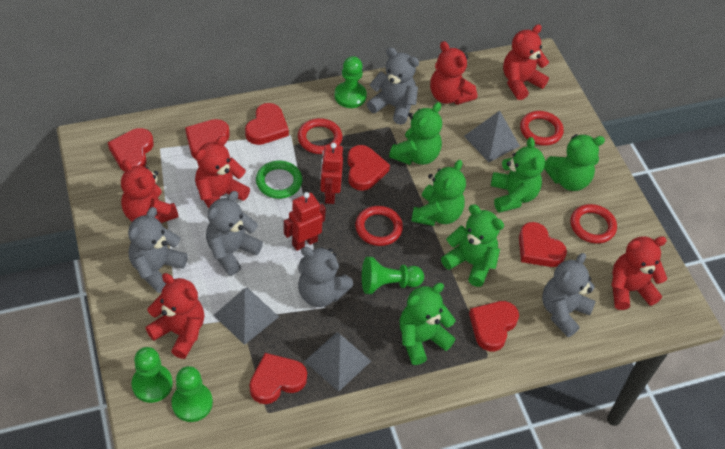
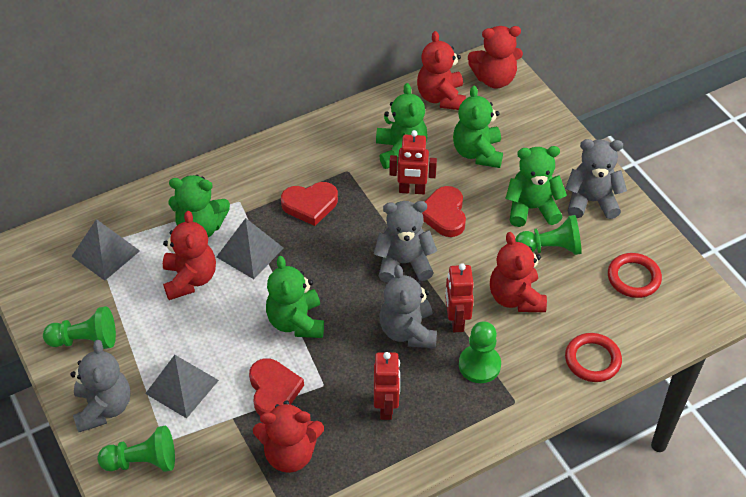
green ring: 1 -> 0
green teddy bear: 6 -> 5
grey teddy bear: 5 -> 4
red heart: 7 -> 3
red ring: 4 -> 2
red robot: 2 -> 3
red teddy bear: 6 -> 5

